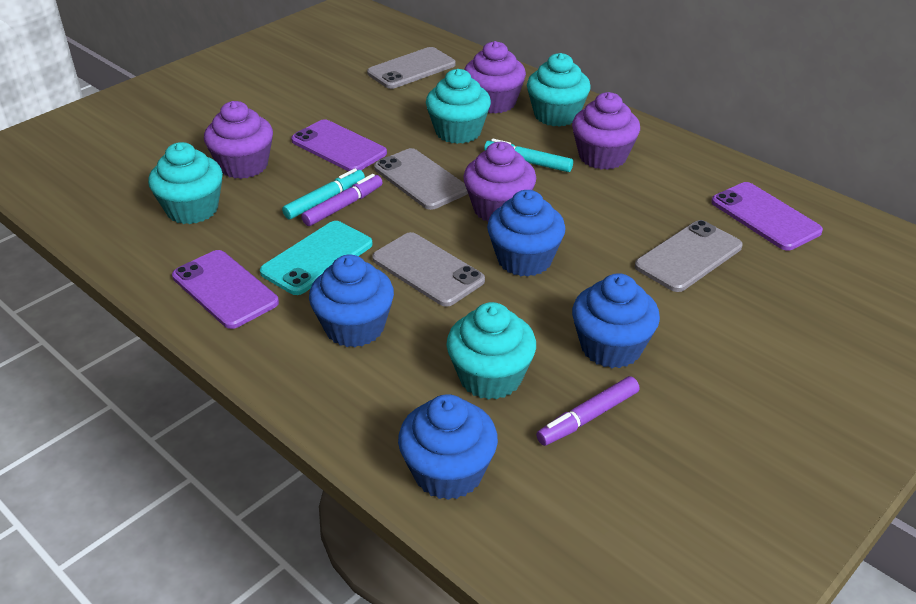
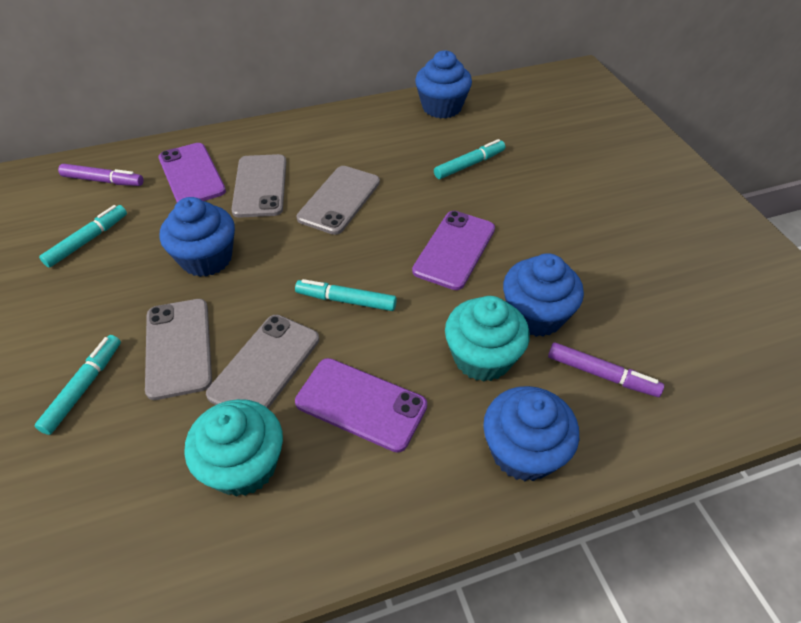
purple cupcake: 4 -> 0
turquoise cupcake: 4 -> 2
turquoise marker: 2 -> 4
turquoise phone: 1 -> 0

